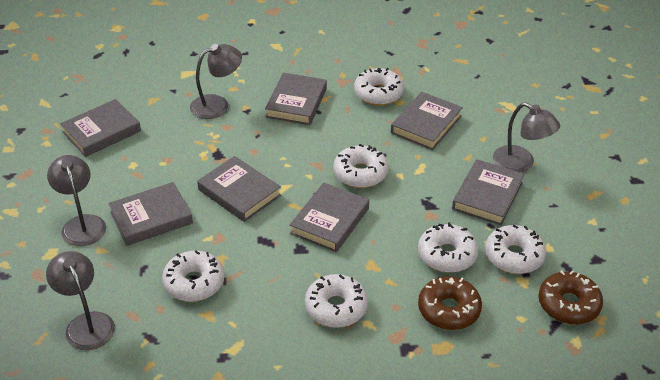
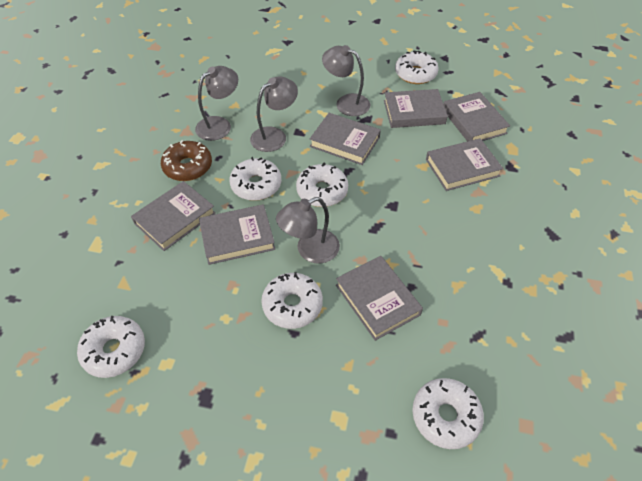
brown donut: 2 -> 1

